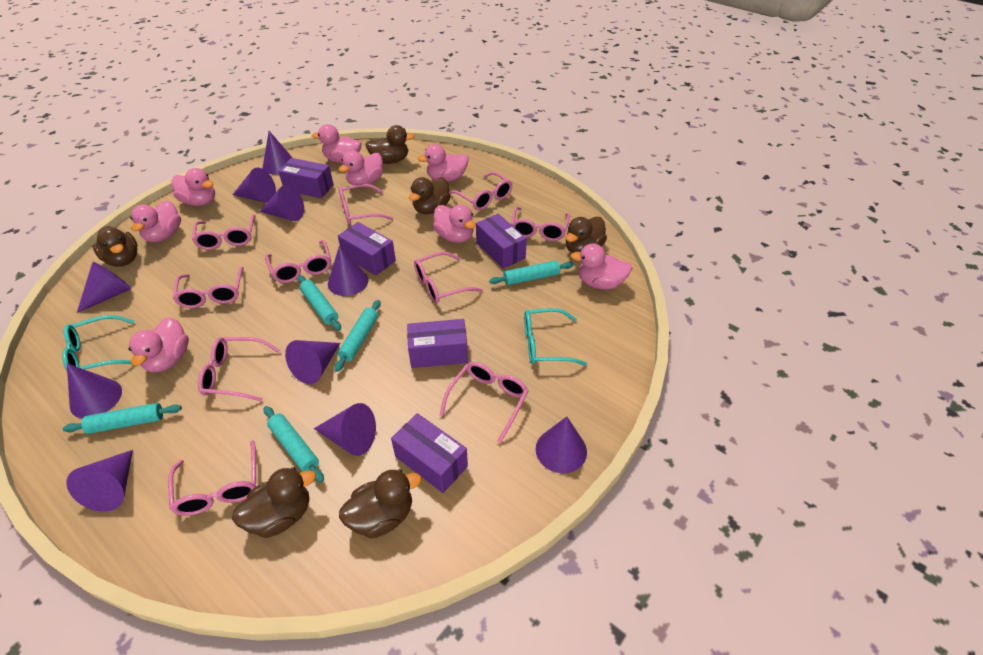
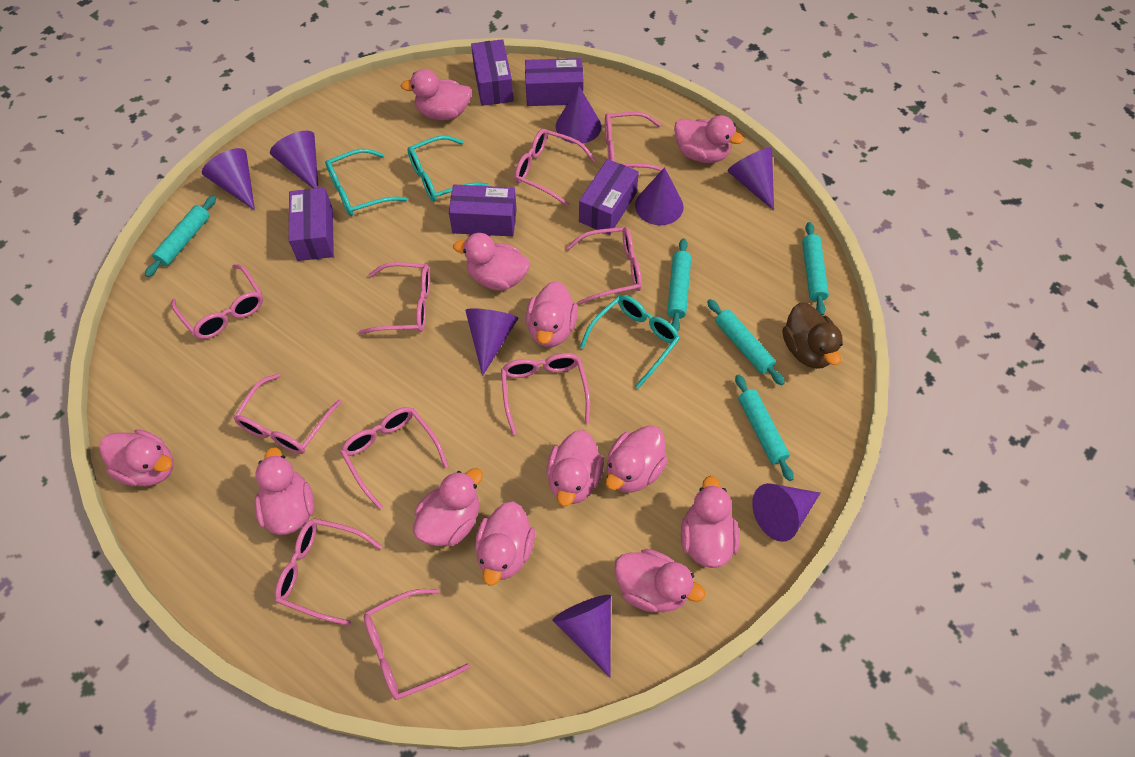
brown duck: 6 -> 1
pink duck: 8 -> 12
purple cone: 10 -> 8
turquoise glasses: 2 -> 3

